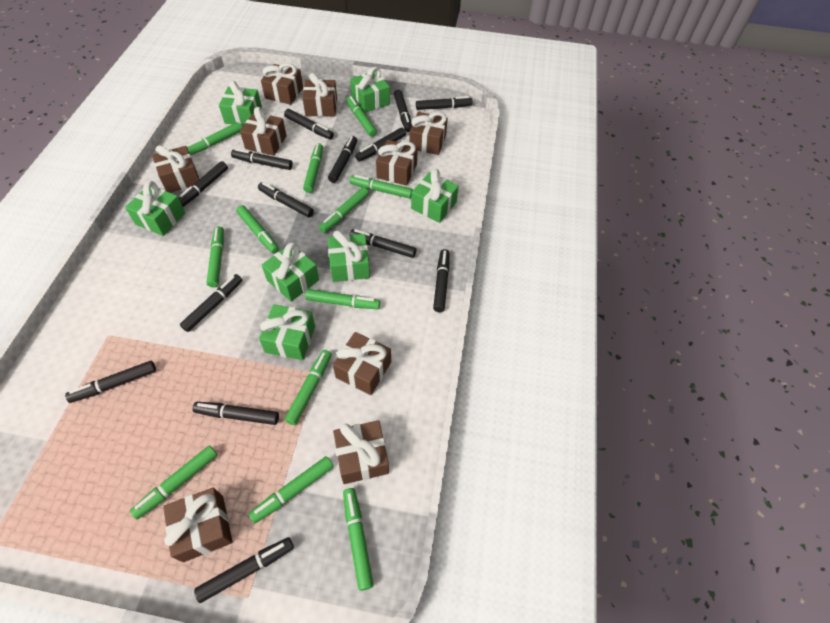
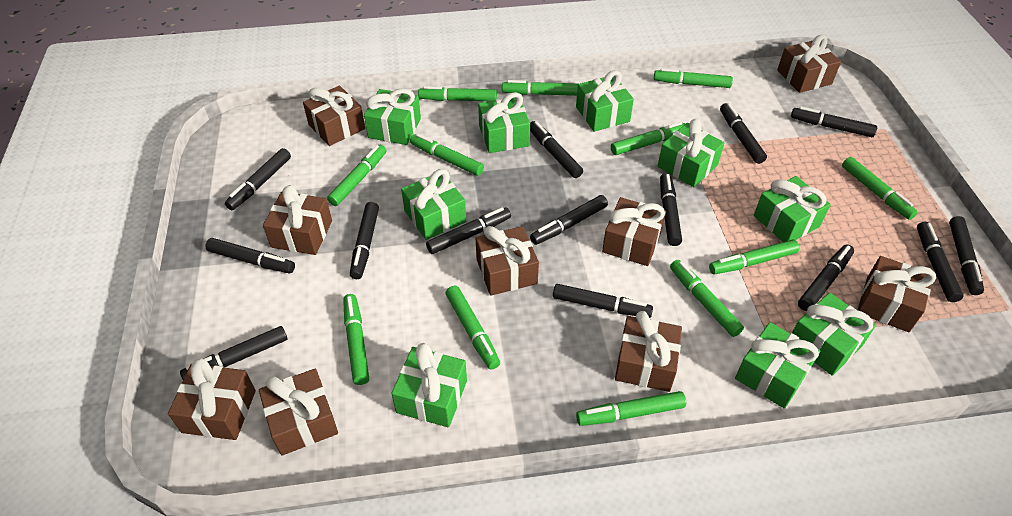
green gift: 7 -> 9

